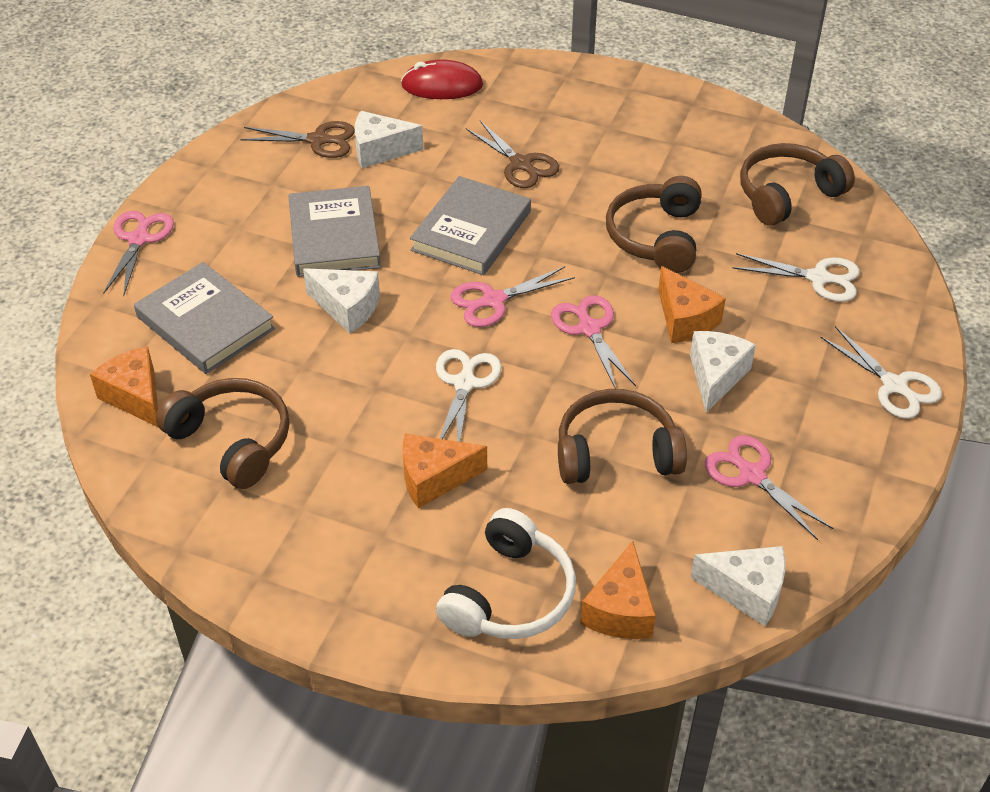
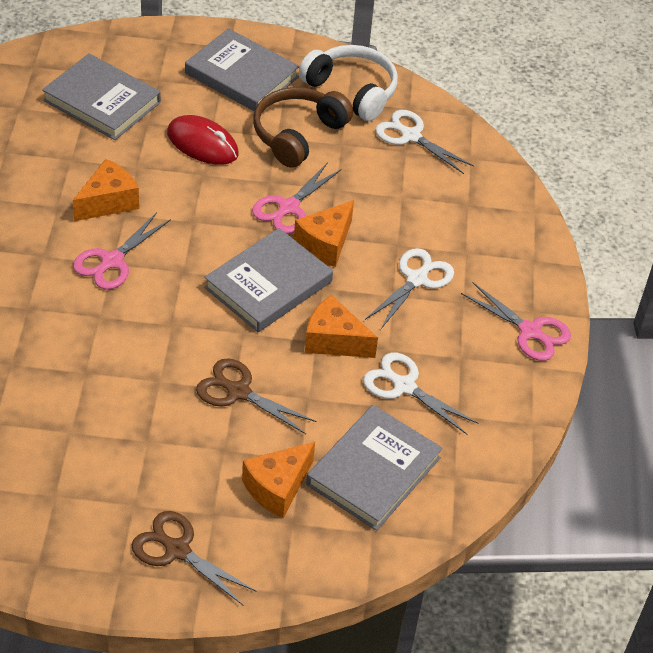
brown headphones: 4 -> 1
grey book: 3 -> 4
pink scissors: 4 -> 3
white cheese: 4 -> 0

